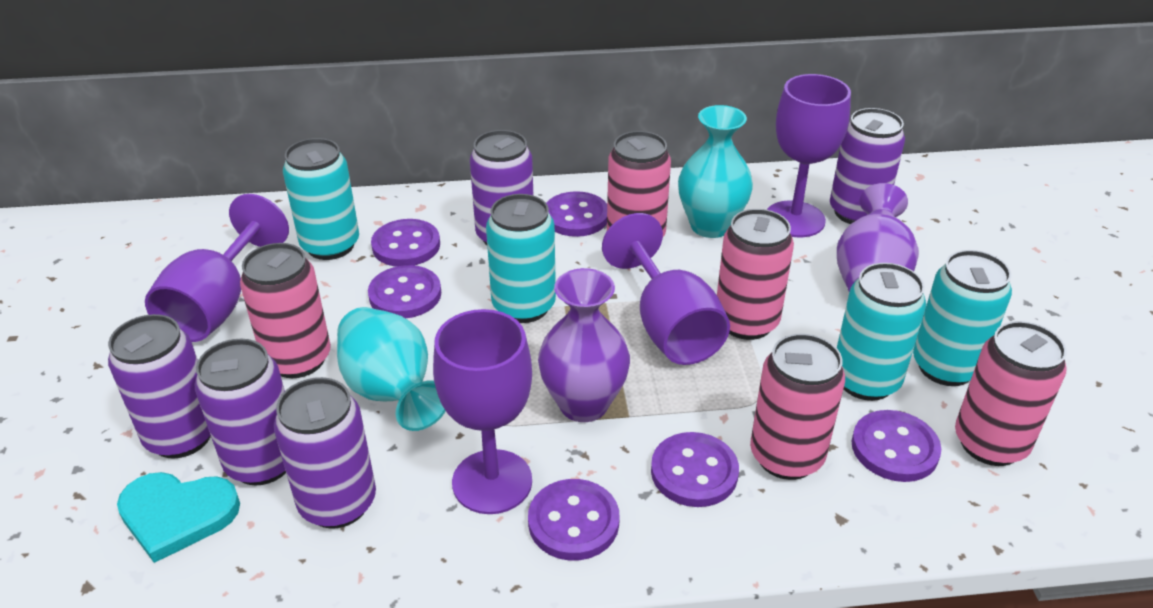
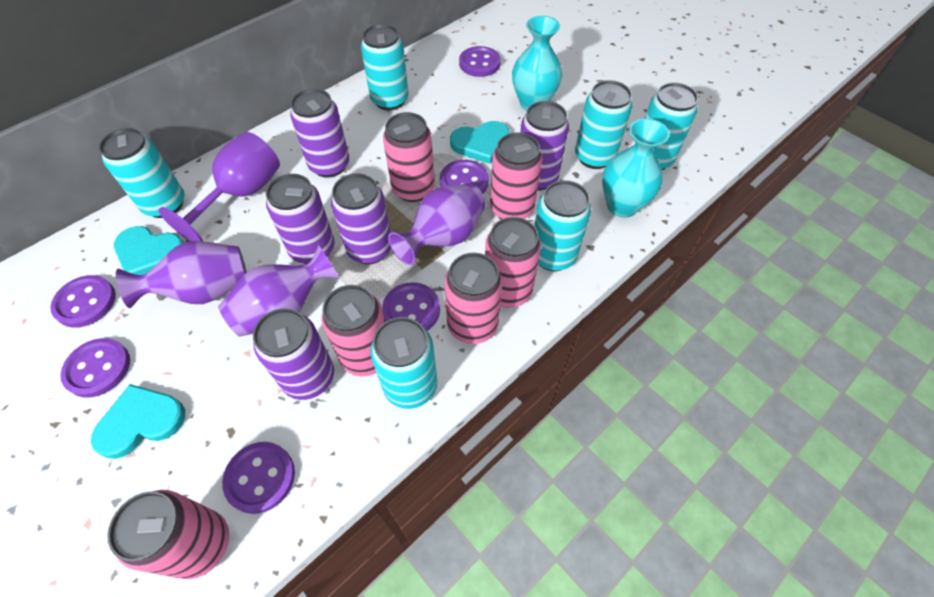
pink can: 5 -> 6
purple goblet: 4 -> 1
purple vase: 2 -> 3
turquoise can: 4 -> 6
turquoise heart: 1 -> 3

